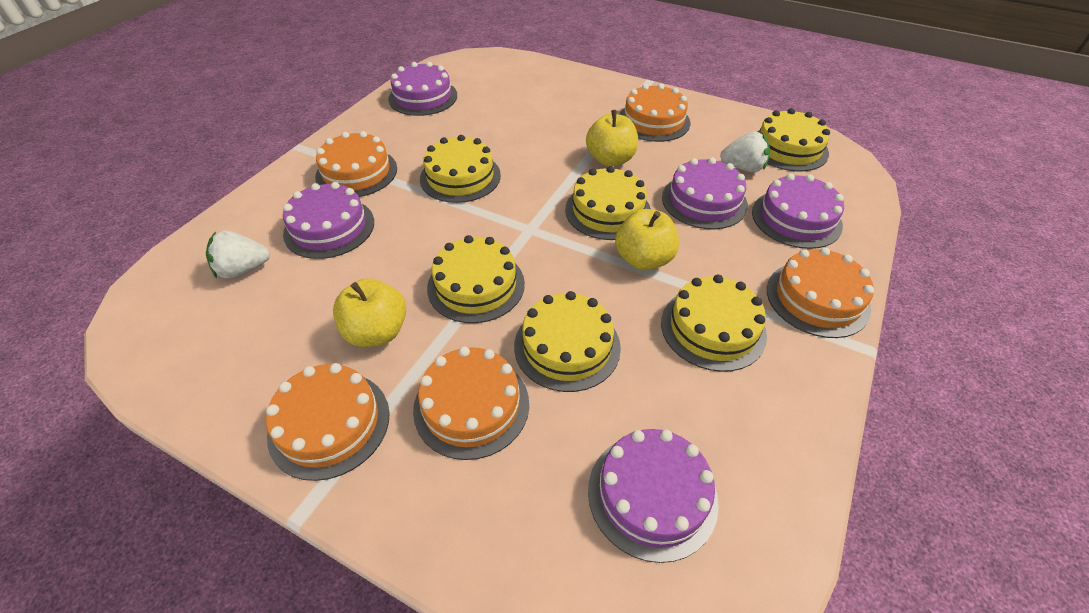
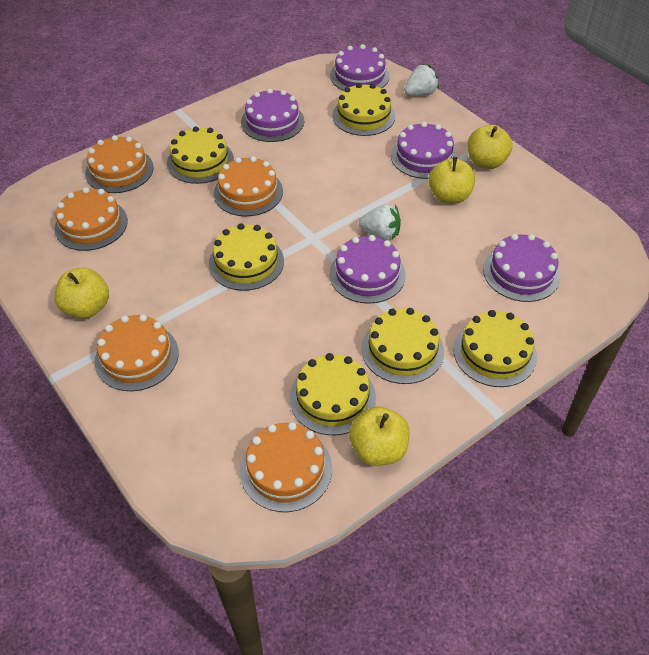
yellow apple: 3 -> 4

